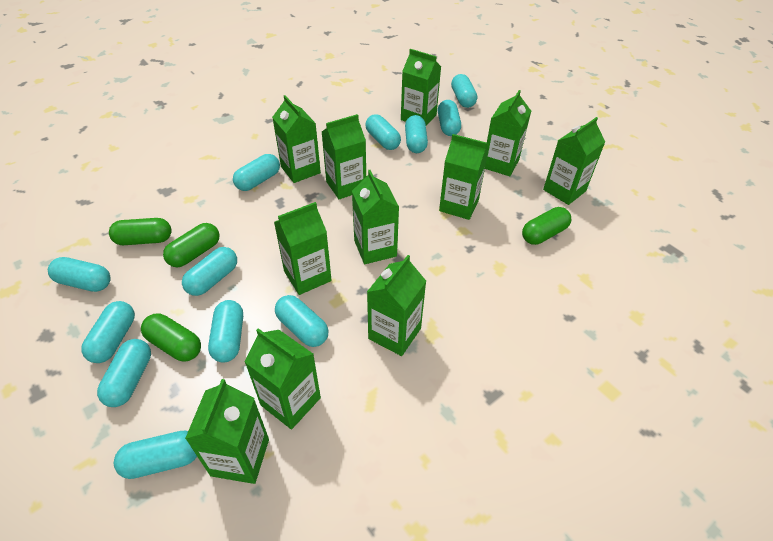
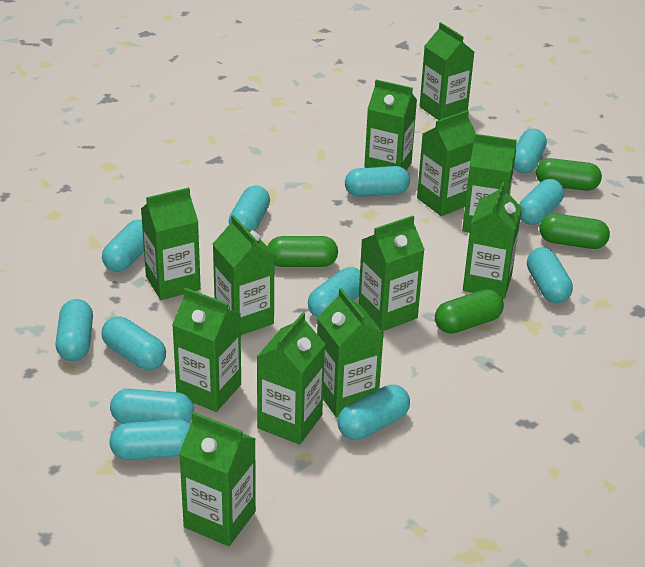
green carton: 11 -> 12

